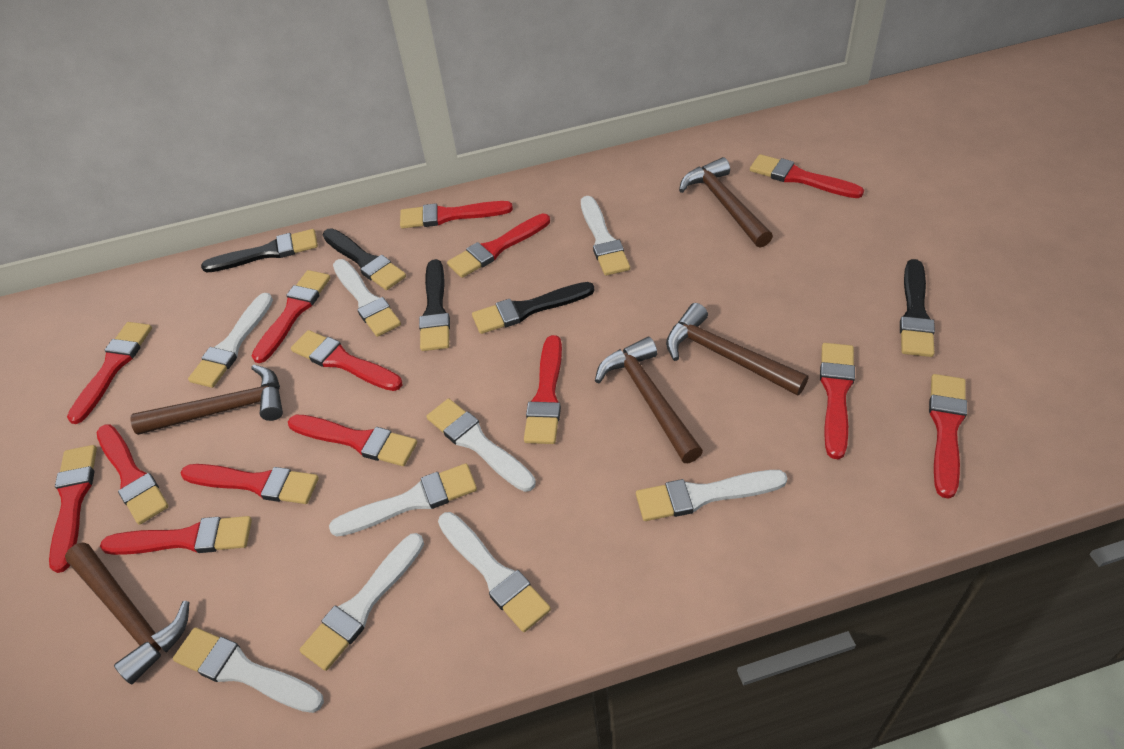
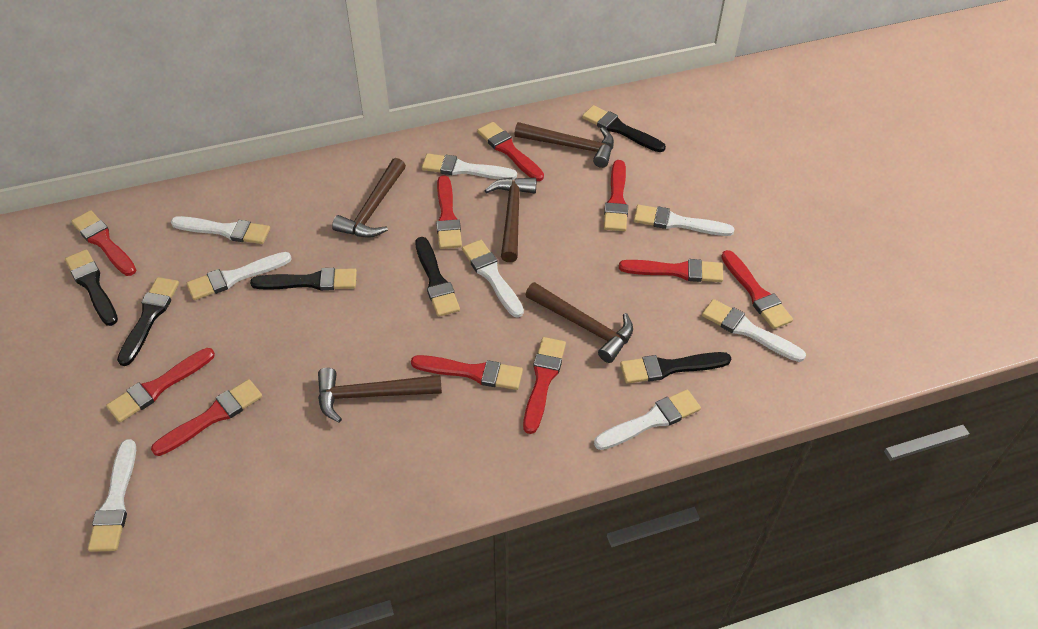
black brush: 5 -> 6
red brush: 14 -> 10
white brush: 9 -> 8

